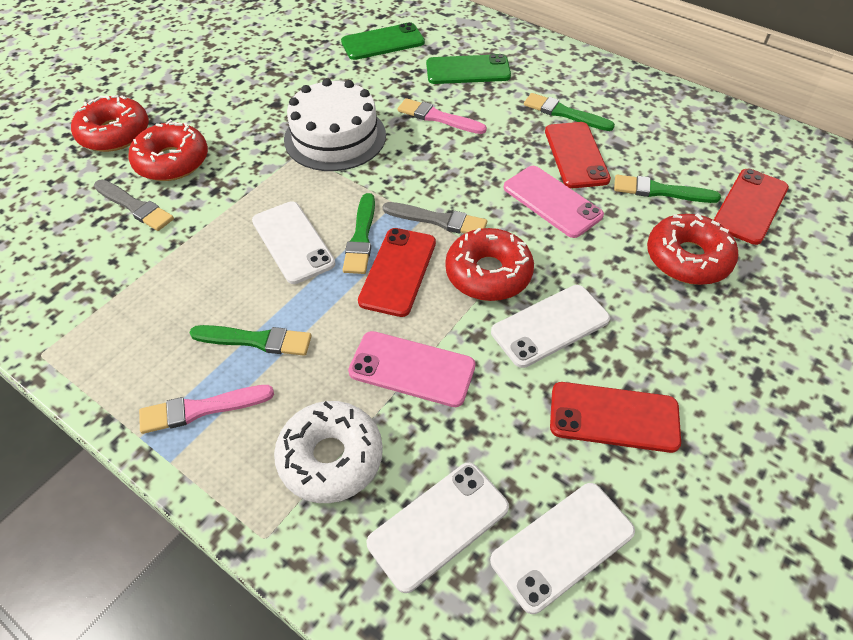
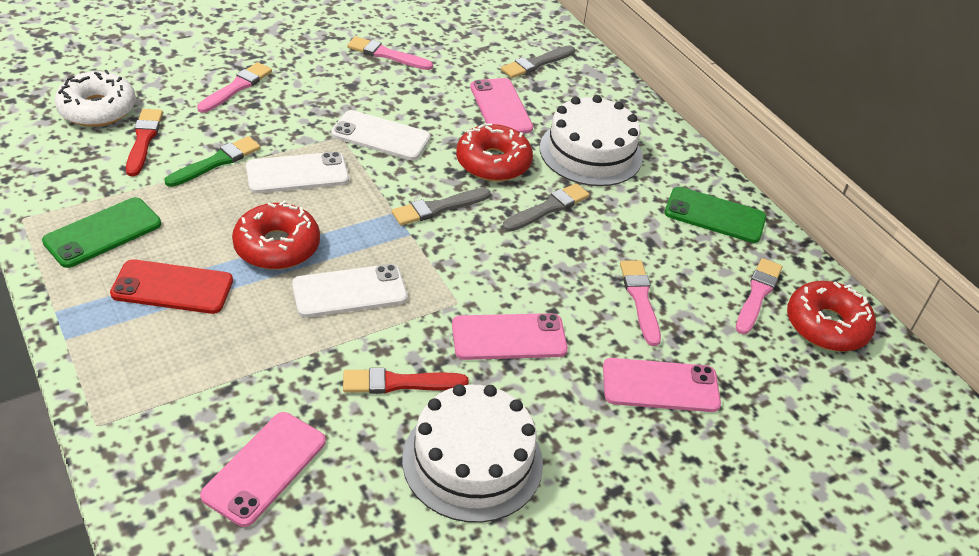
green brush: 4 -> 1
grey brush: 2 -> 3
pink brush: 2 -> 4
pink phone: 2 -> 4
red brush: 0 -> 2
red donut: 4 -> 3
red phone: 4 -> 1
white cake: 1 -> 2
white phone: 4 -> 3

